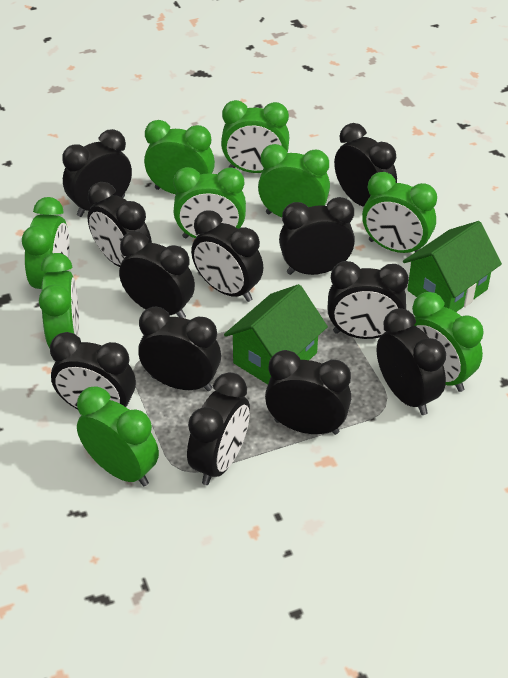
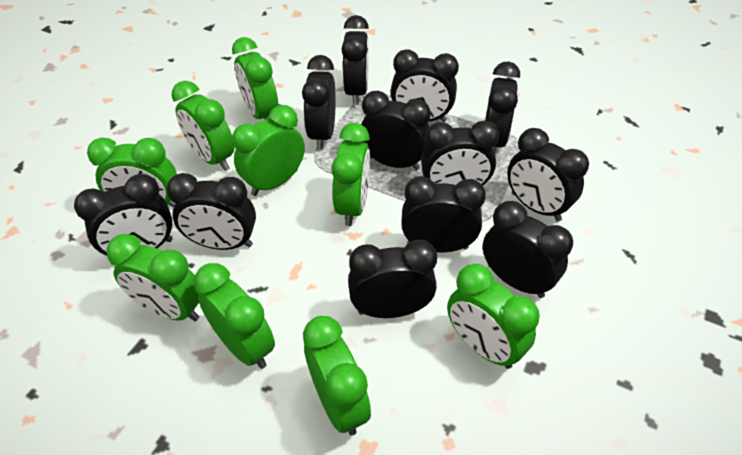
green house: 2 -> 0

